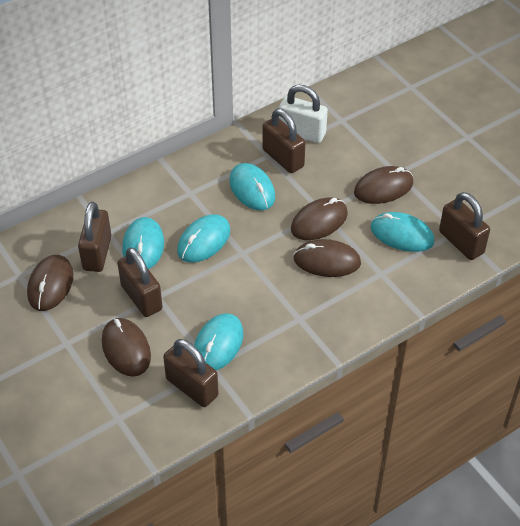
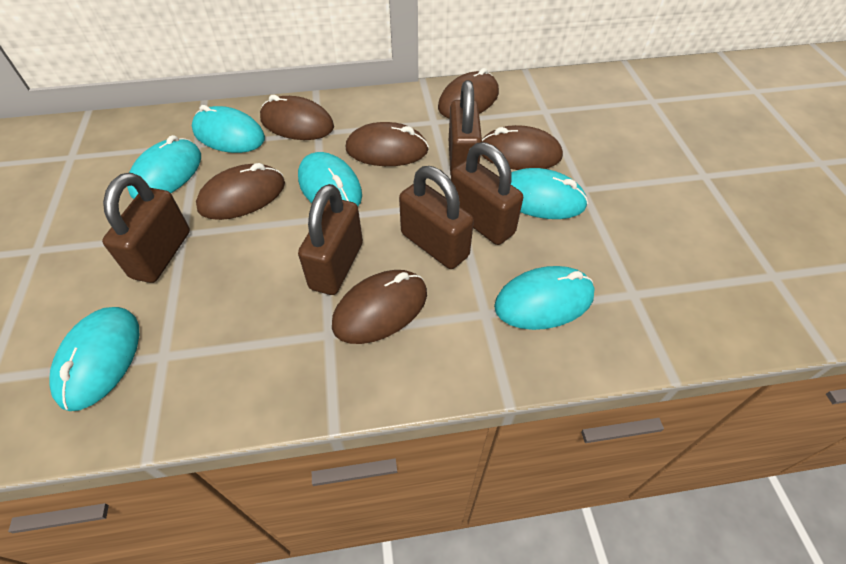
brown mouse: 5 -> 6
turquoise mouse: 5 -> 6
white padlock: 1 -> 0

